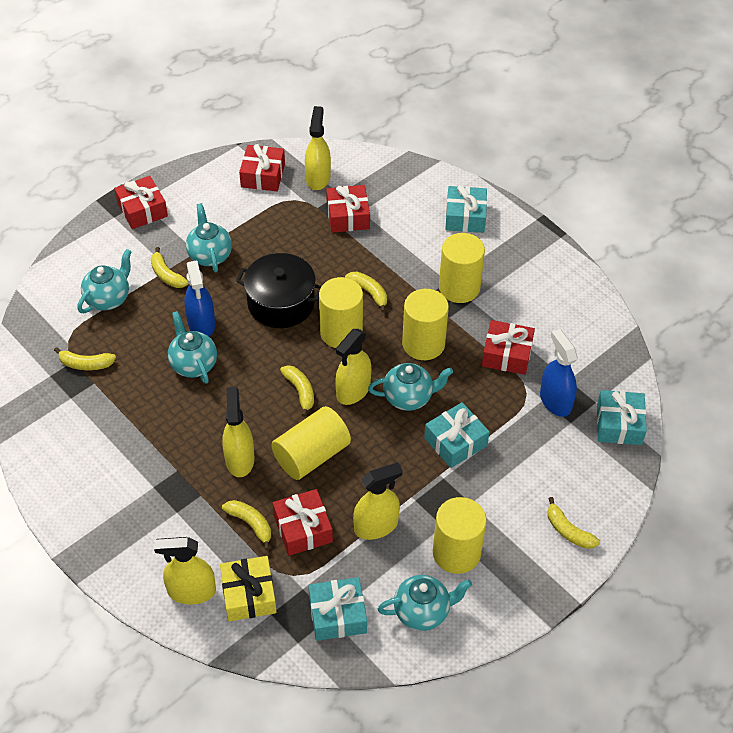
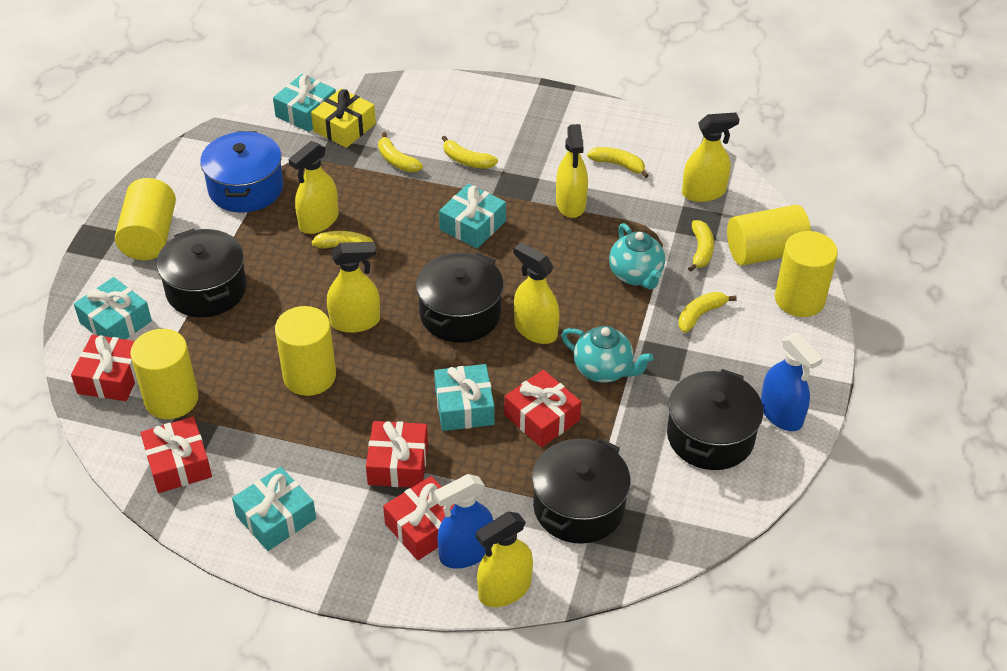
black pot: 1 -> 4
blue pot: 0 -> 1
turquoise gift: 4 -> 5
turquoise teapot: 5 -> 2
yellow spray bottle: 5 -> 6

